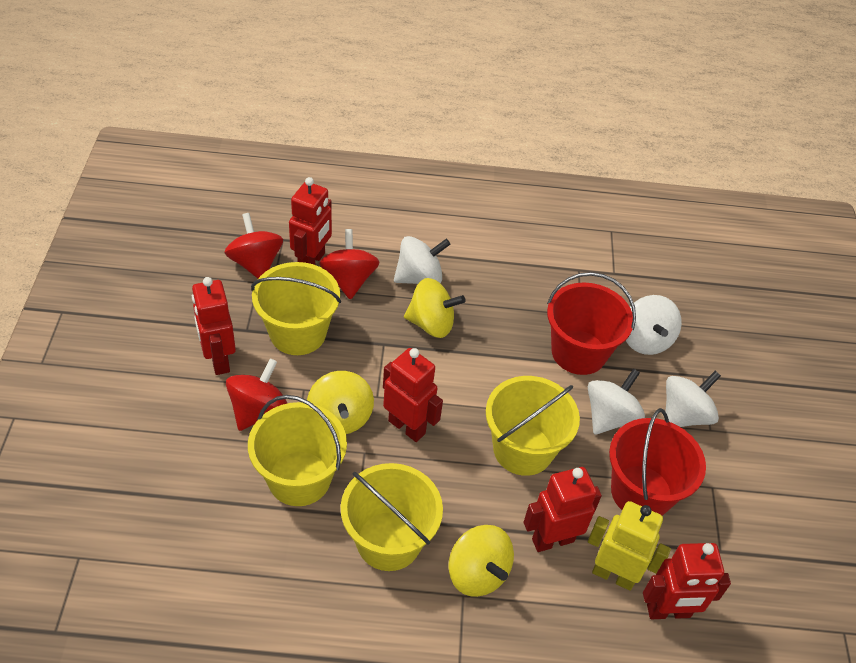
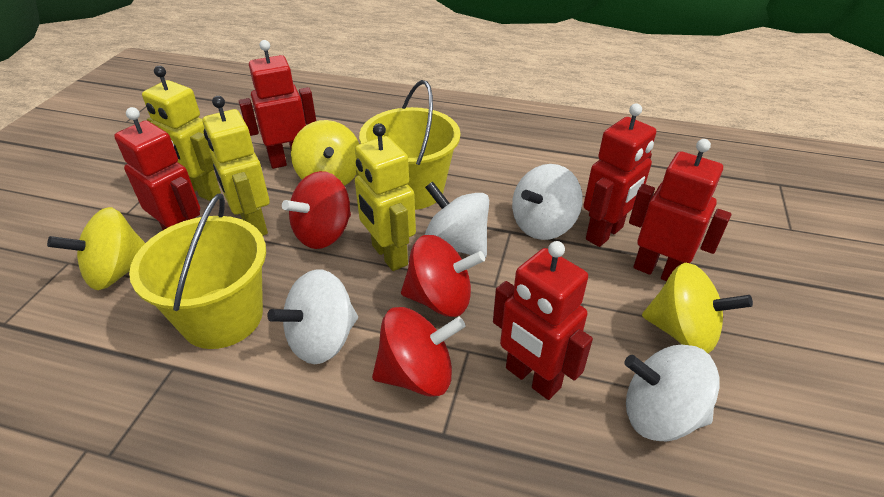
red bucket: 2 -> 0
yellow bucket: 4 -> 2
yellow robot: 1 -> 3

